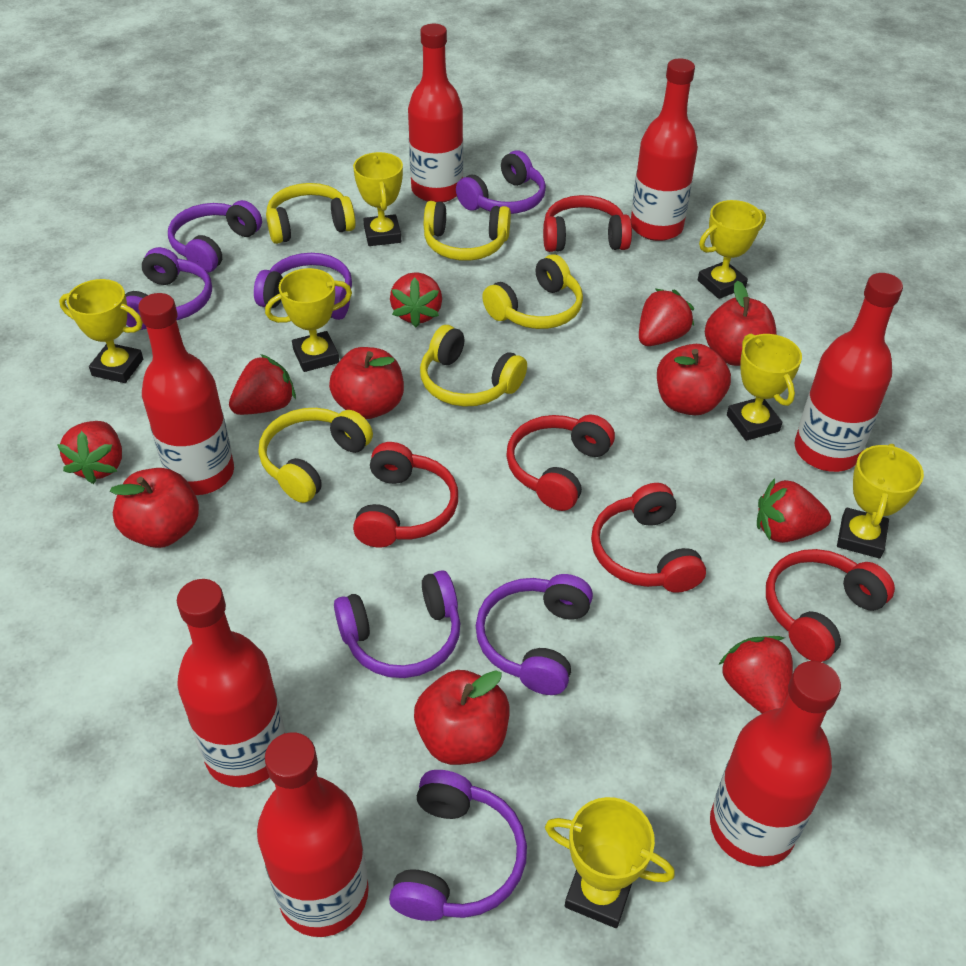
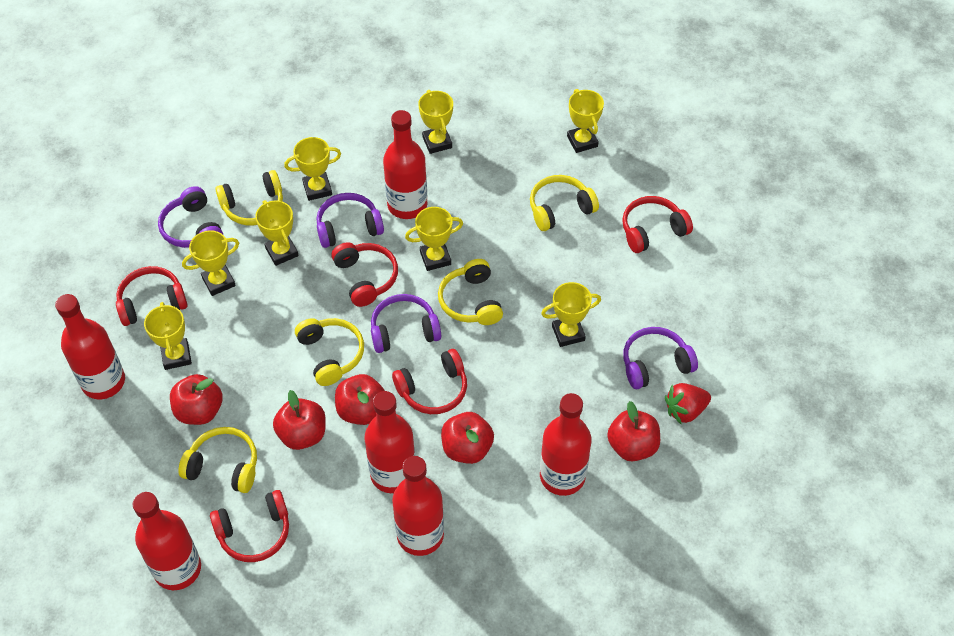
purple headphones: 7 -> 4
red bottle: 7 -> 6
red strawberry: 6 -> 1
yellow trophy: 7 -> 8

